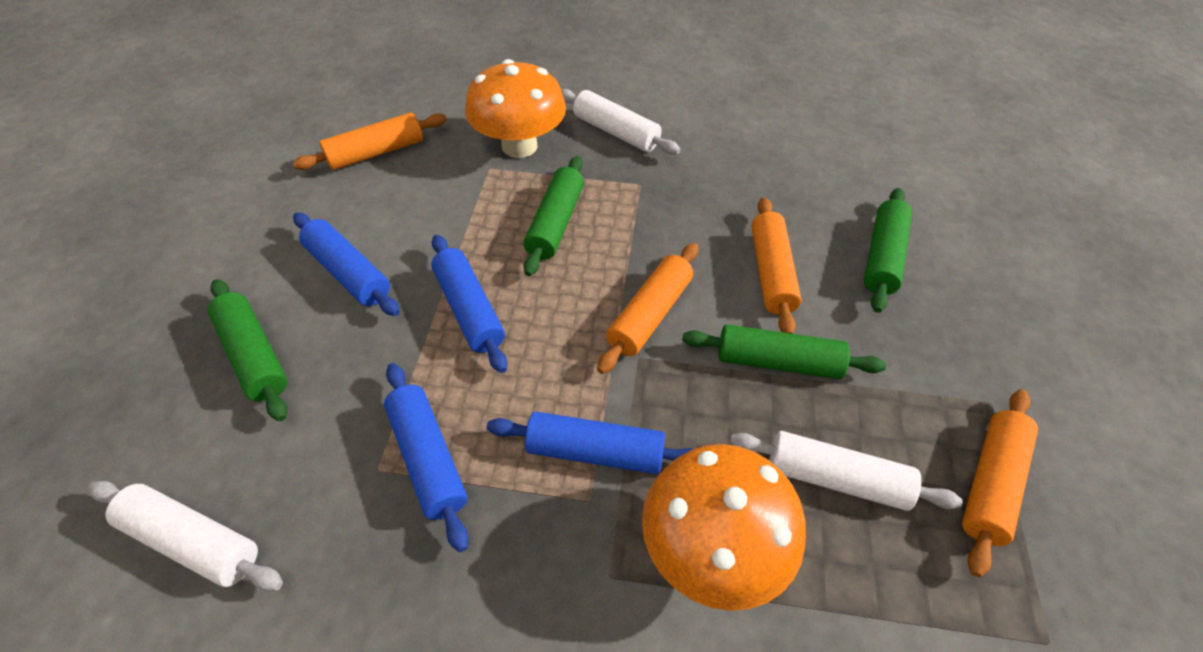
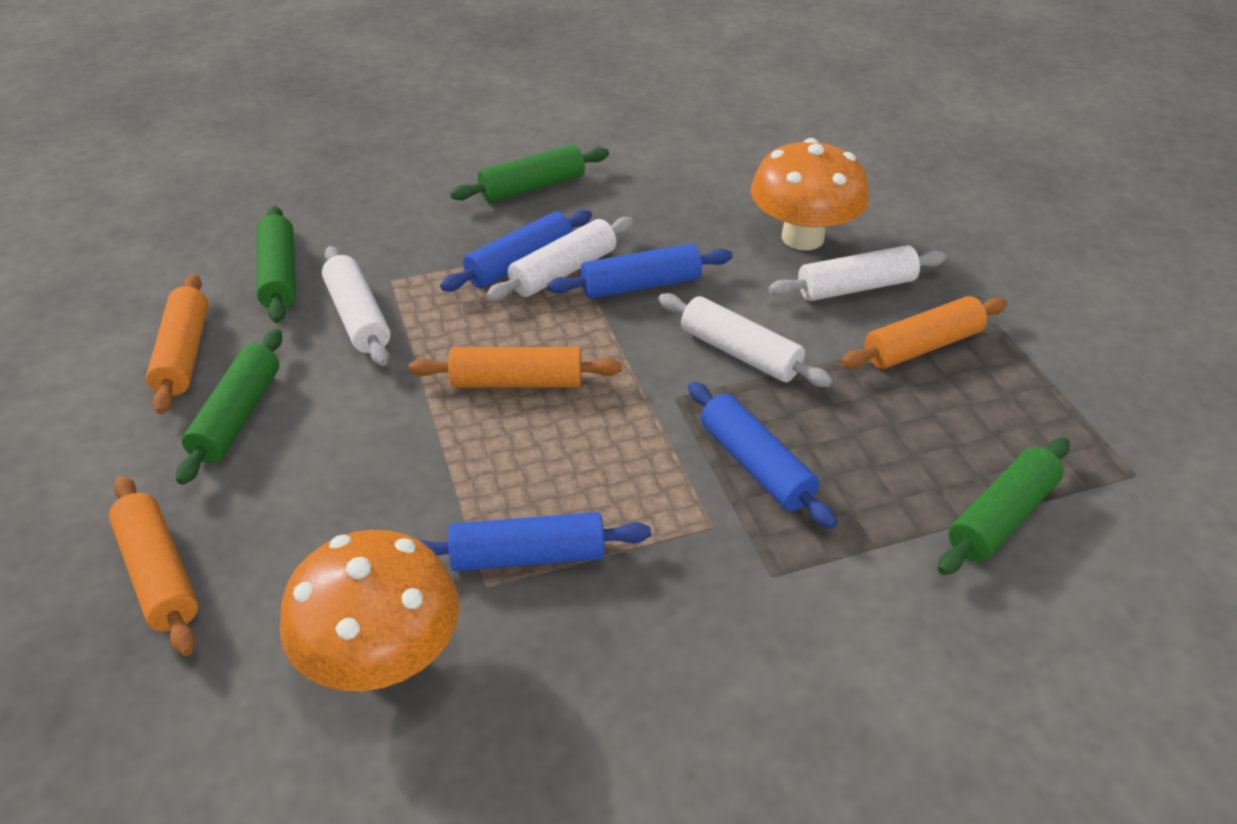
white rolling pin: 3 -> 4

